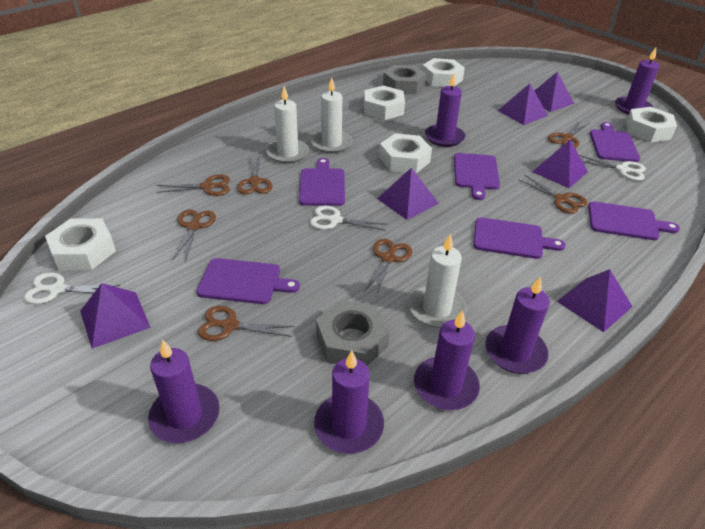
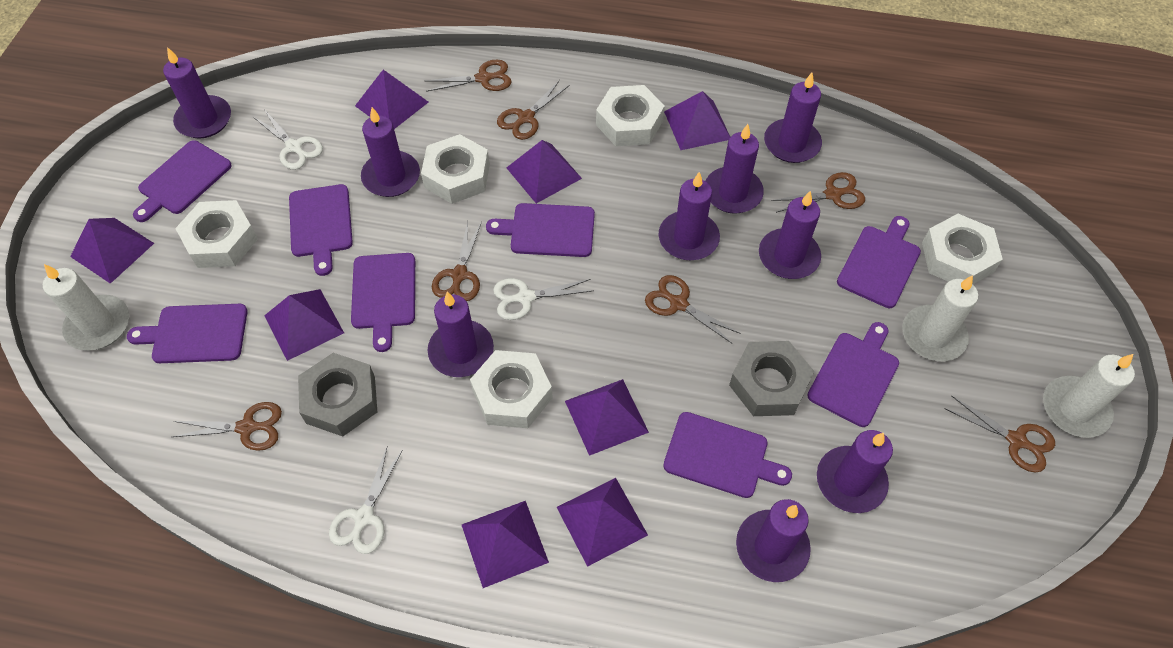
purple candle: 6 -> 9
purple cutting board: 6 -> 8
purple pyramid: 6 -> 8

